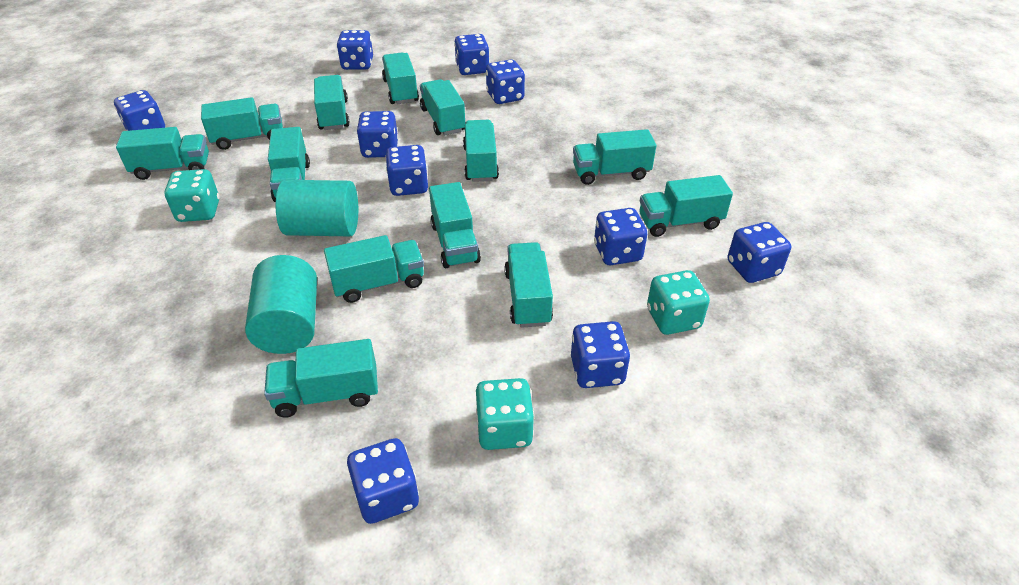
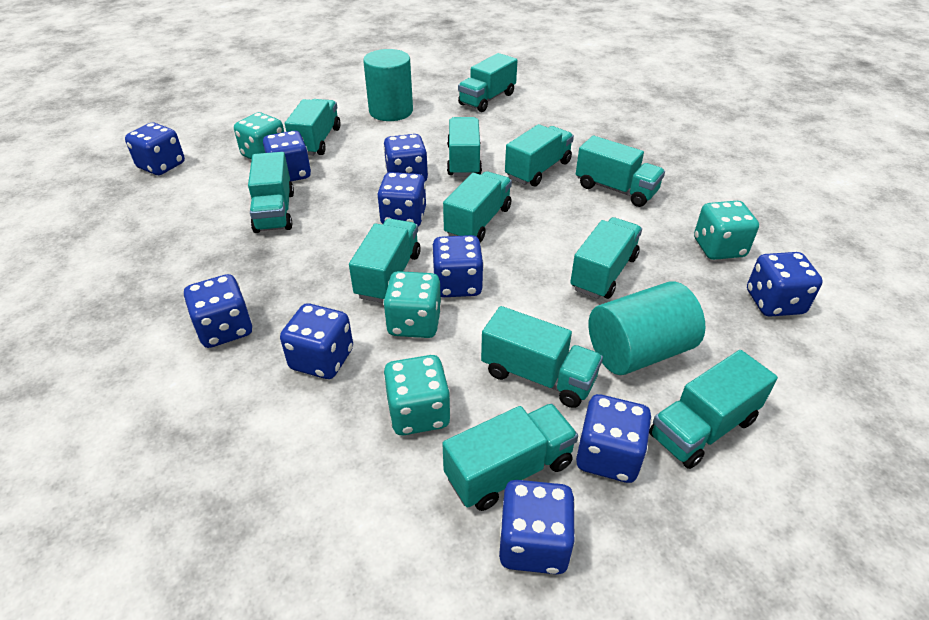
turquoise dice: 3 -> 4
turquoise truck: 13 -> 12

